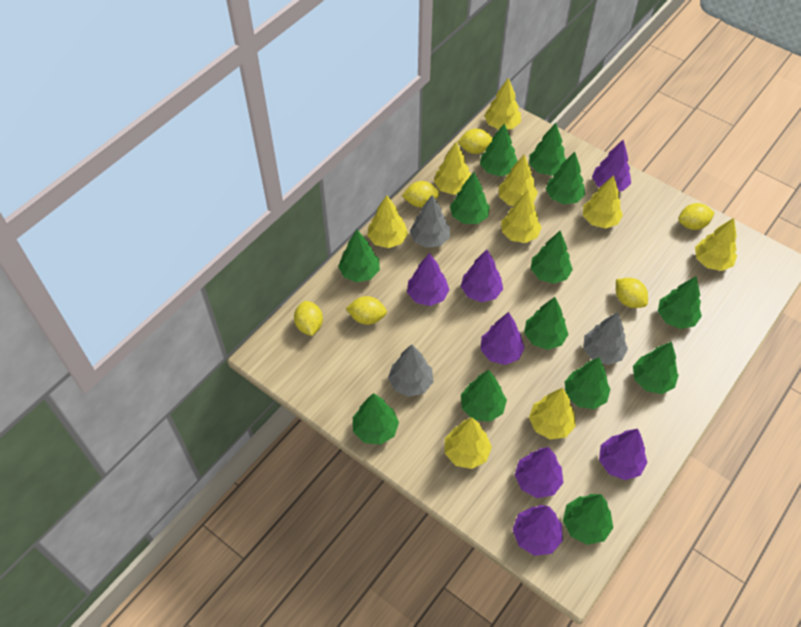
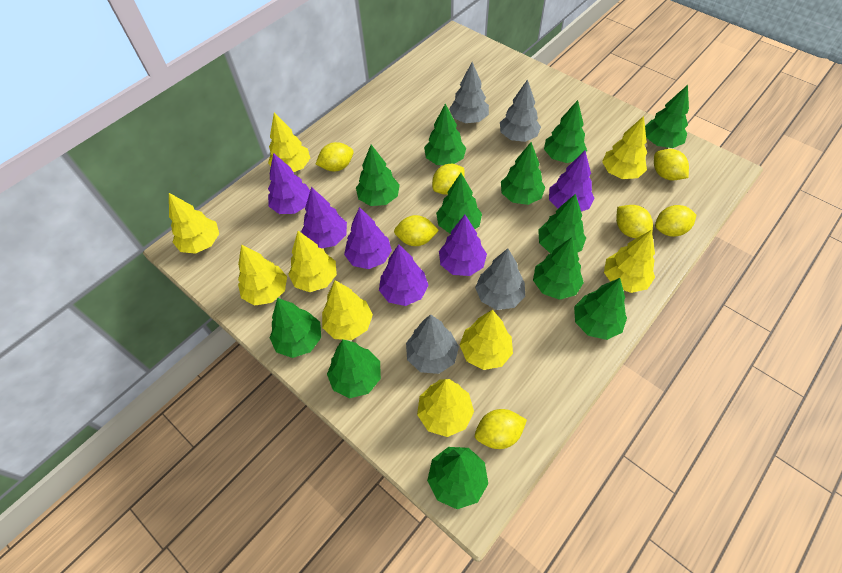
green tree: 13 -> 12
grey tree: 3 -> 4
purple tree: 7 -> 6
yellow lemon: 6 -> 7

